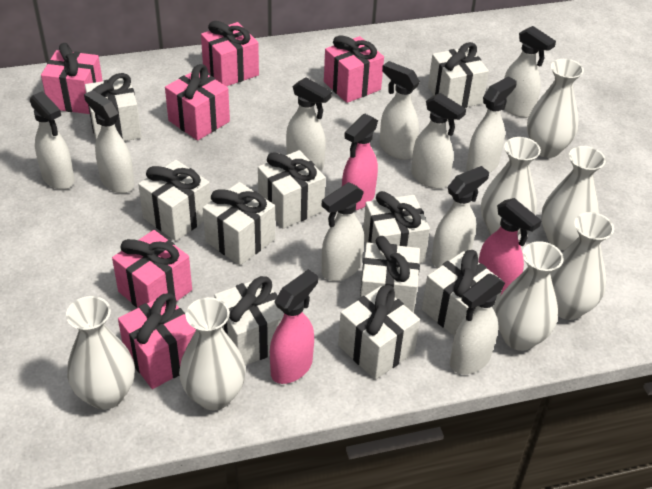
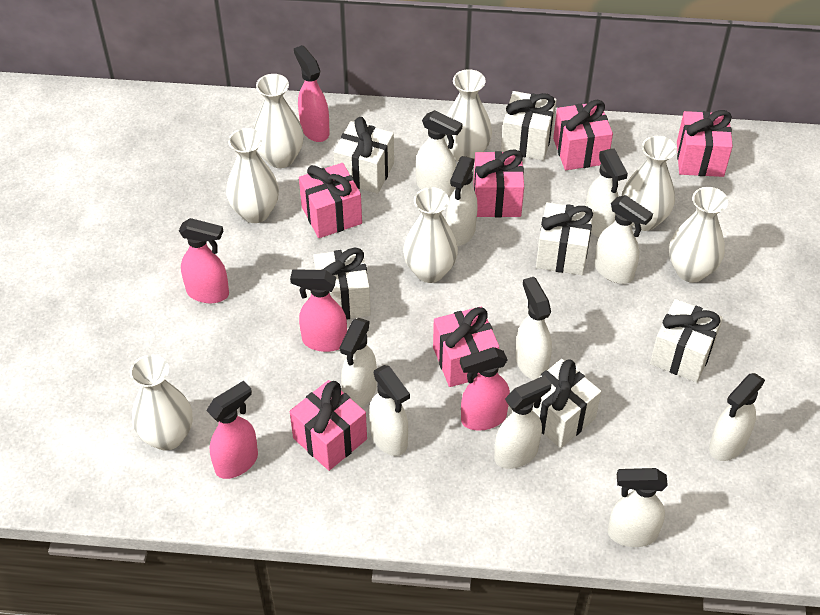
pink spray bottle: 3 -> 5
white gift: 10 -> 6

